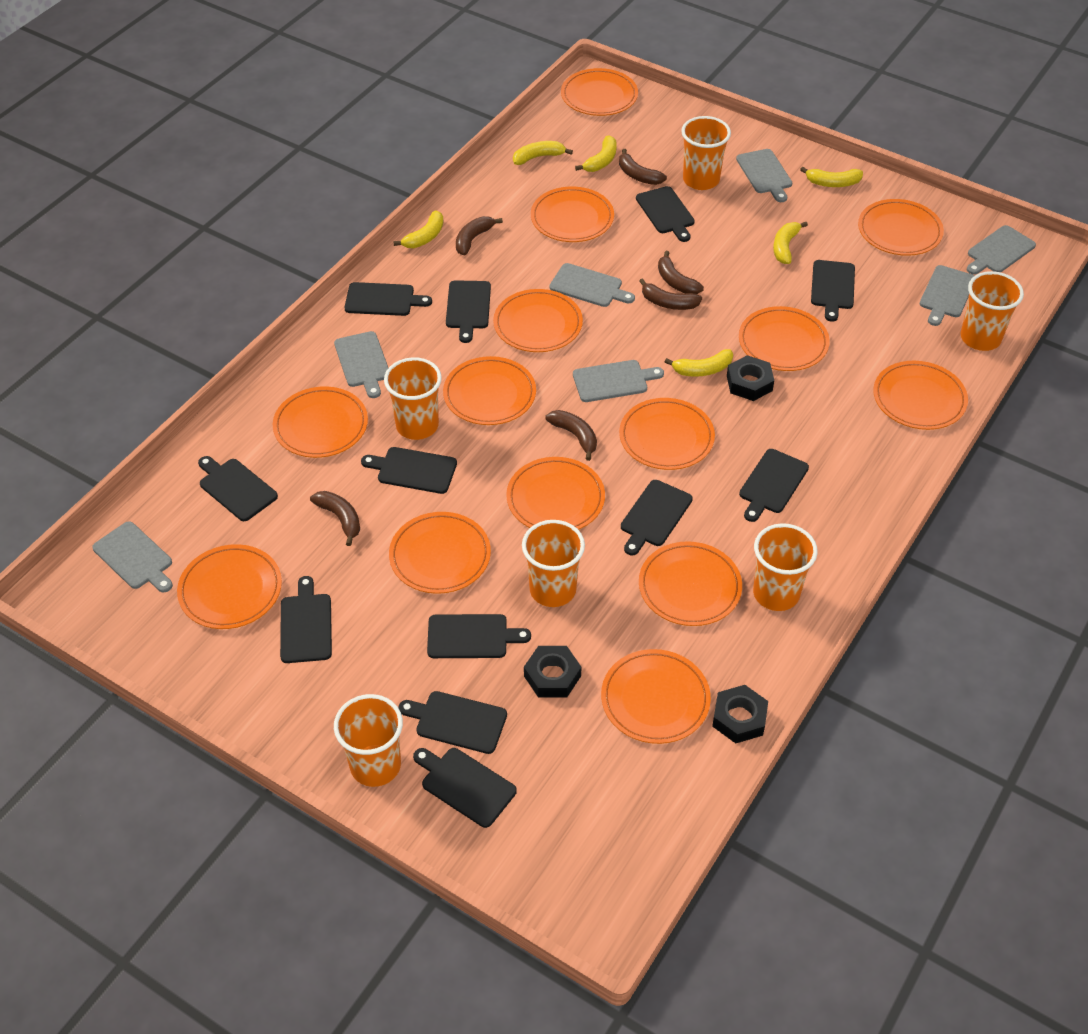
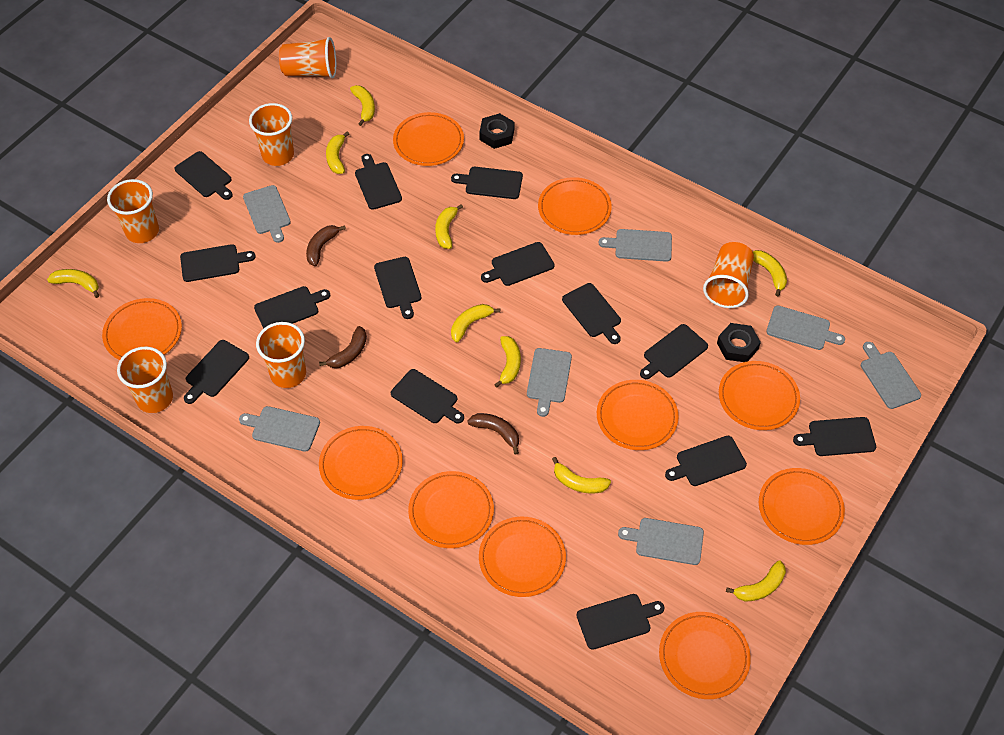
black cutting board: 12 -> 14
black nut: 3 -> 2
brown banana: 6 -> 3
orange plate: 14 -> 10
yellow banana: 6 -> 9

